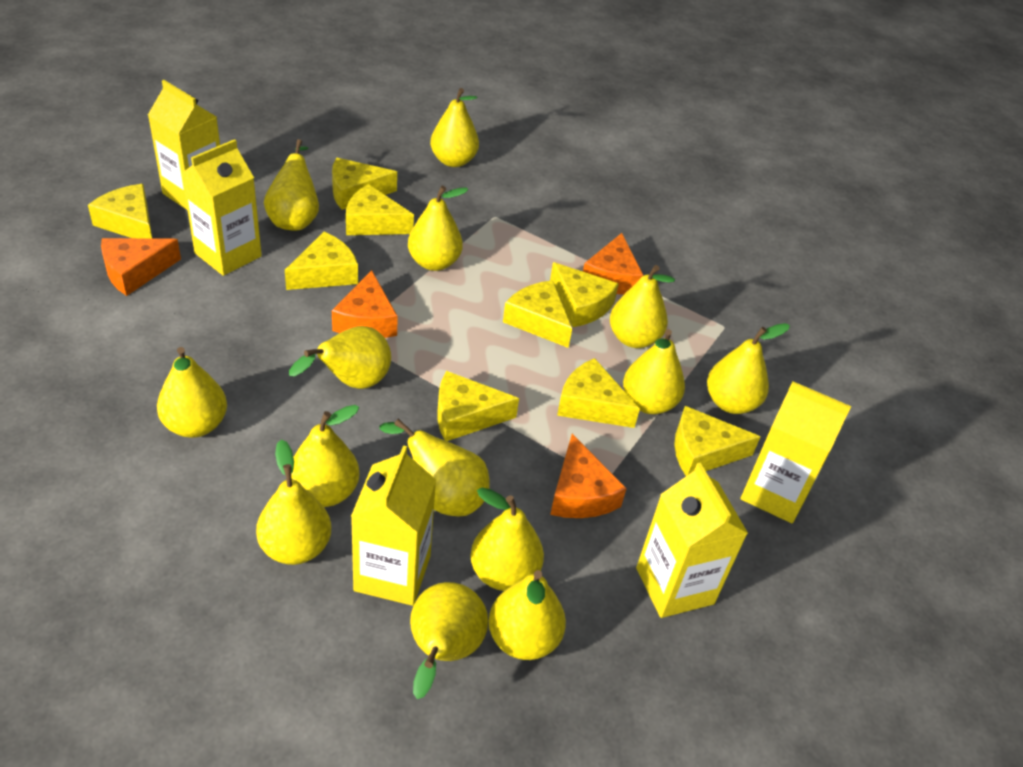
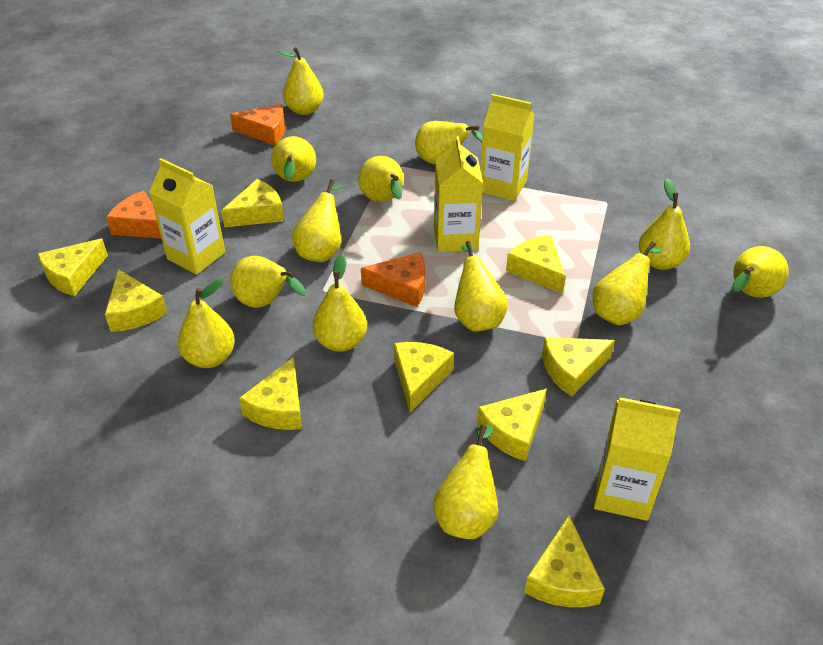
orange cheese: 4 -> 3
yellow carton: 5 -> 4
yellow pear: 14 -> 13

